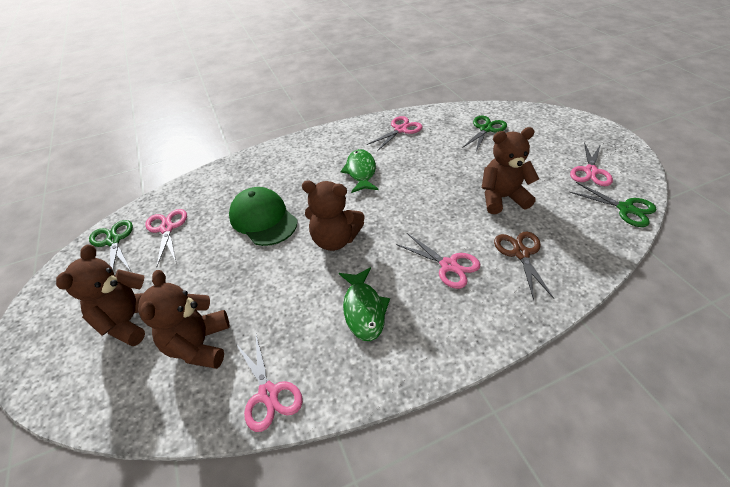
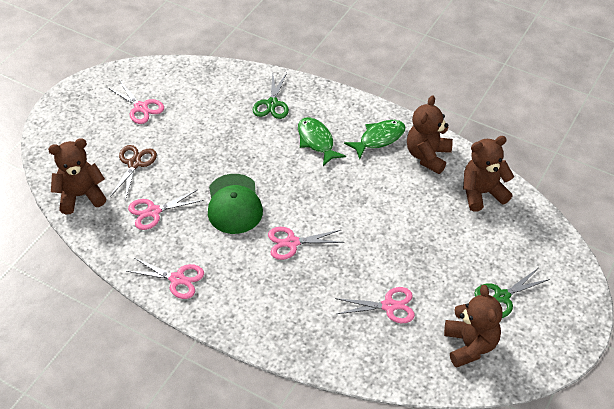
green scissors: 3 -> 2

